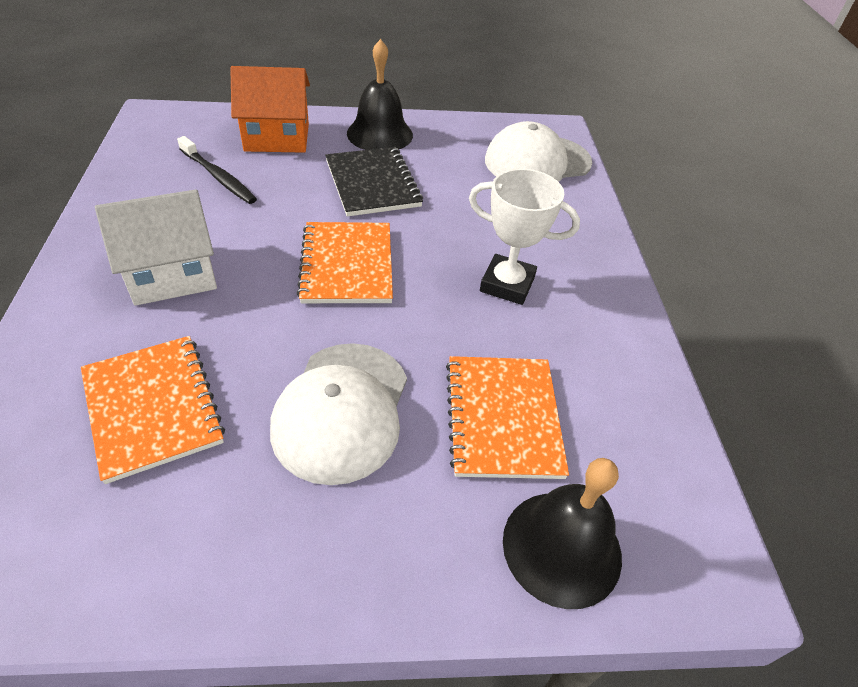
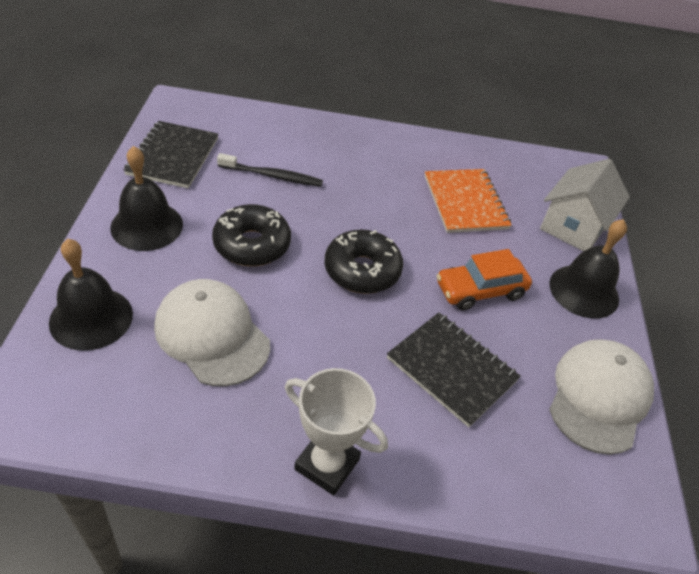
black bell: 2 -> 3
black donut: 0 -> 2
black notebook: 1 -> 2
orange car: 0 -> 1
orange house: 1 -> 0
orange notebook: 3 -> 1

